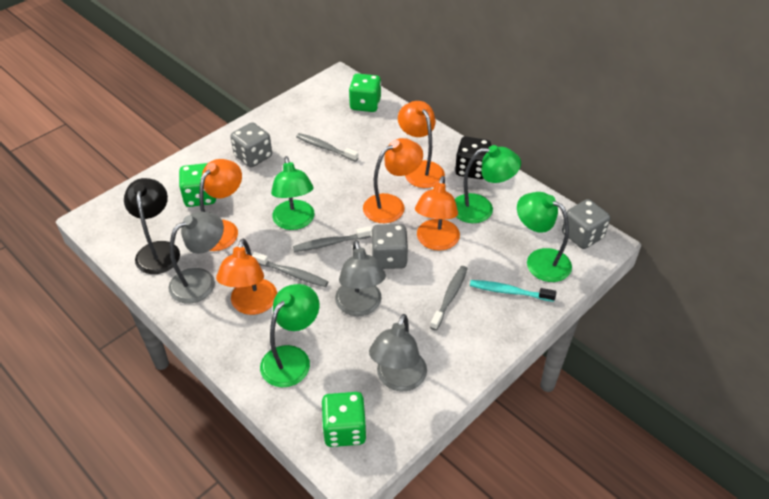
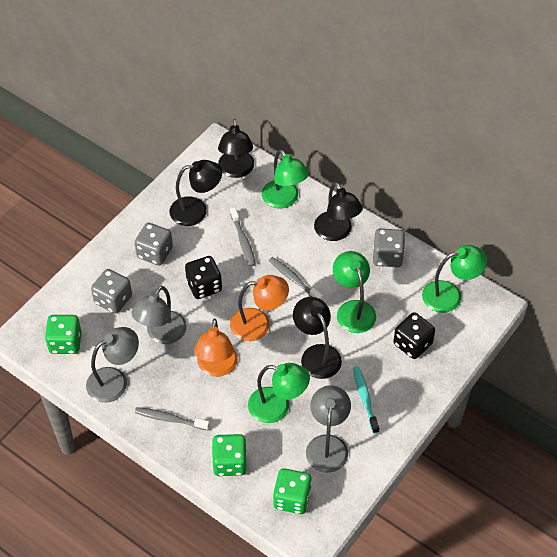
black dice: 1 -> 2
black lamp: 1 -> 4
grey toothbrush: 4 -> 3
orange lamp: 5 -> 2

